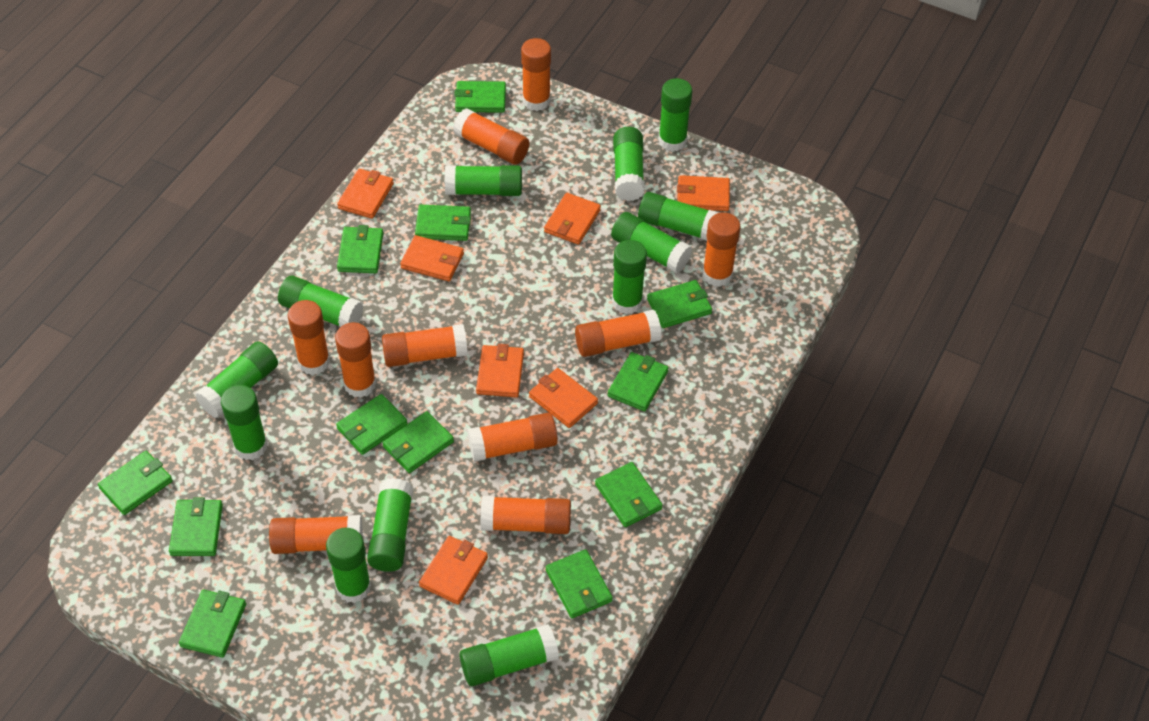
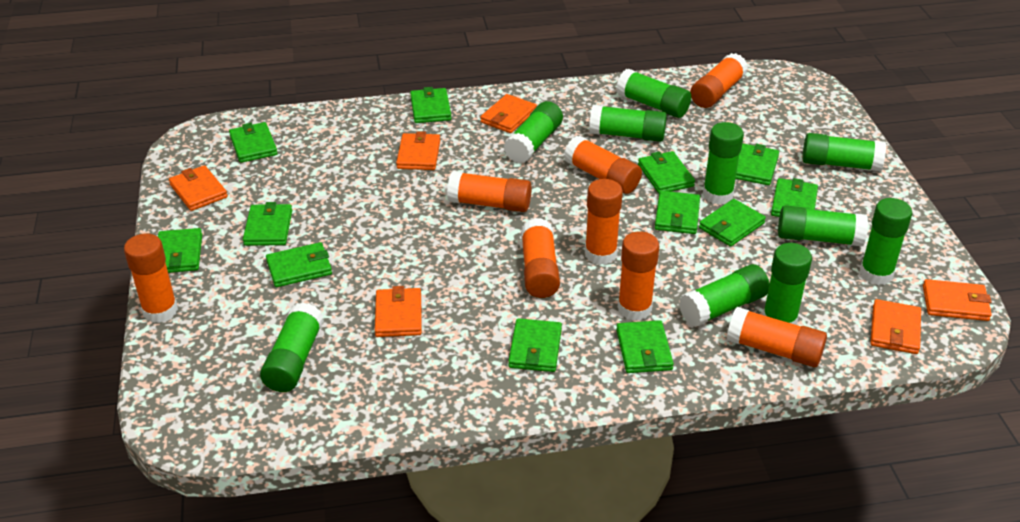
green glue stick: 12 -> 10
orange glue stick: 10 -> 8
orange wallet: 7 -> 6

